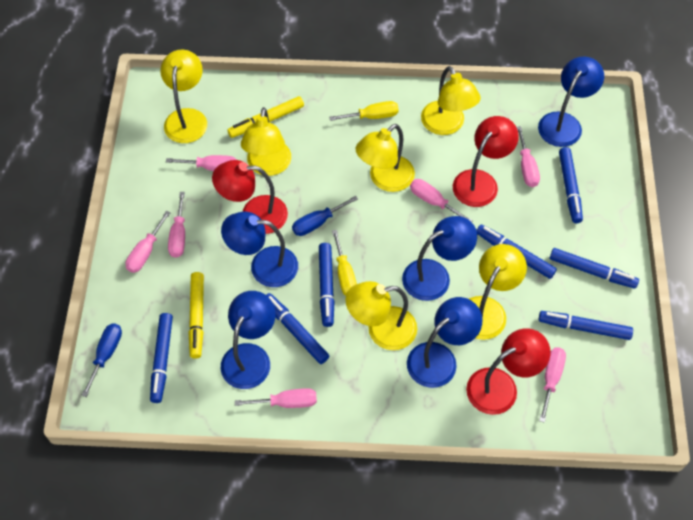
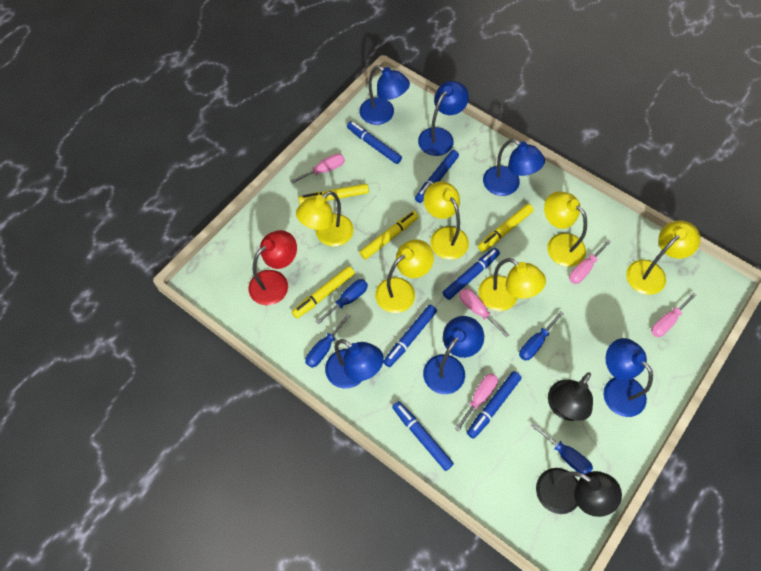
black lamp: 0 -> 2
blue lamp: 5 -> 6
blue marker: 7 -> 6
blue screwdriver: 2 -> 4
pink screwdriver: 7 -> 5
red lamp: 3 -> 1
yellow marker: 2 -> 4
yellow screwdriver: 2 -> 0

